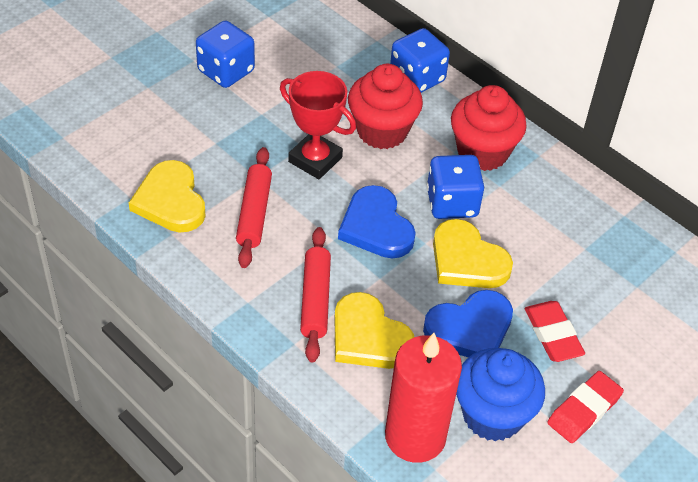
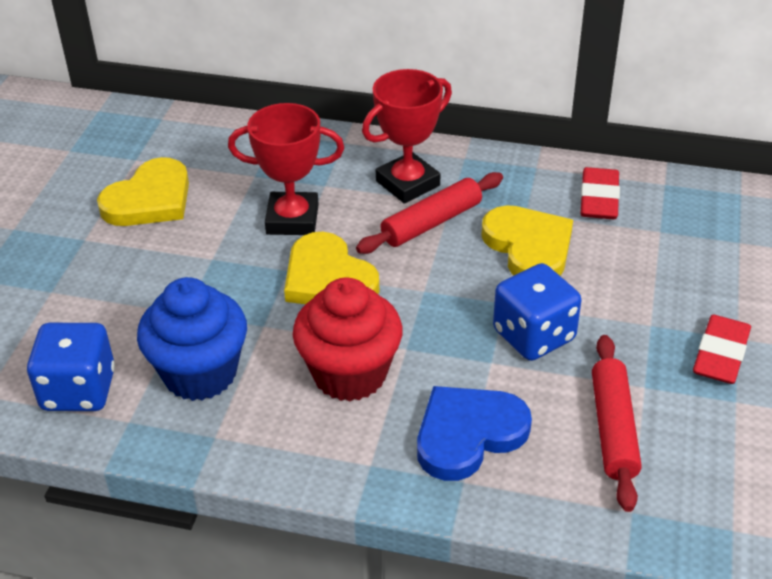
blue dice: 3 -> 2
blue heart: 2 -> 1
red candle: 1 -> 0
red cupcake: 2 -> 1
red trophy: 1 -> 2

